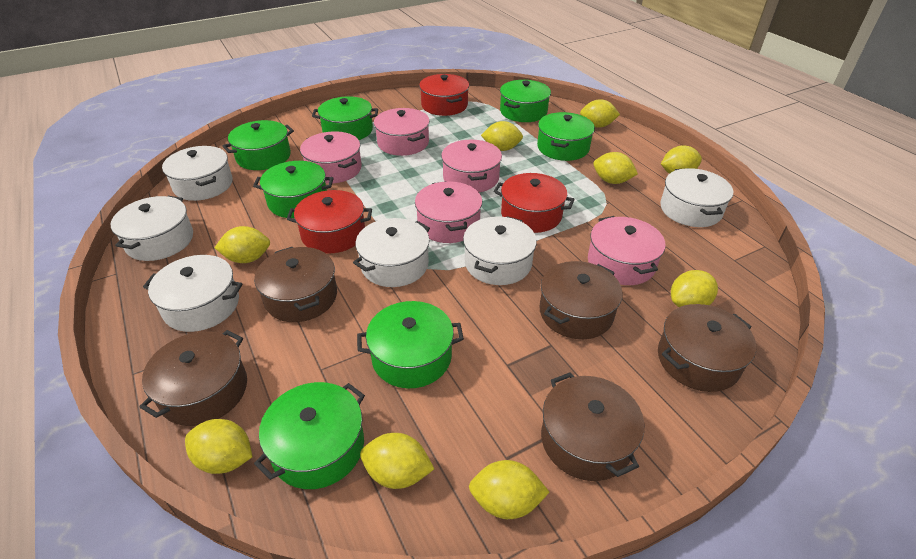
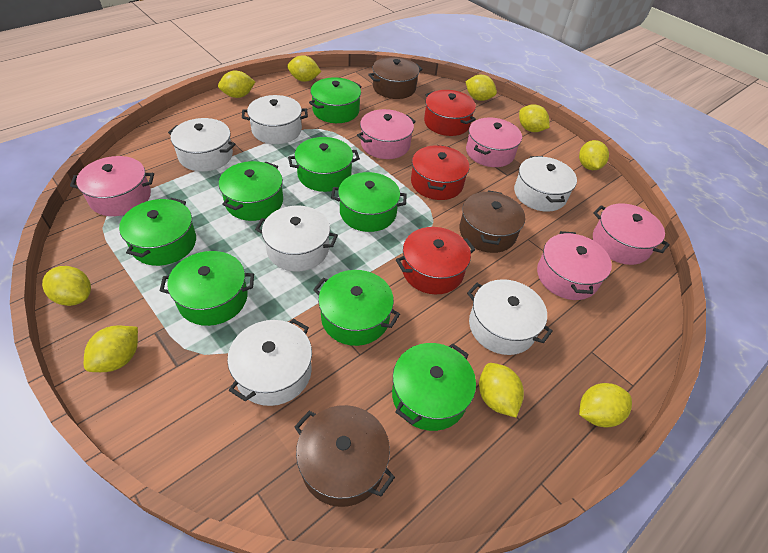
brown pot: 5 -> 3
green pot: 7 -> 8

